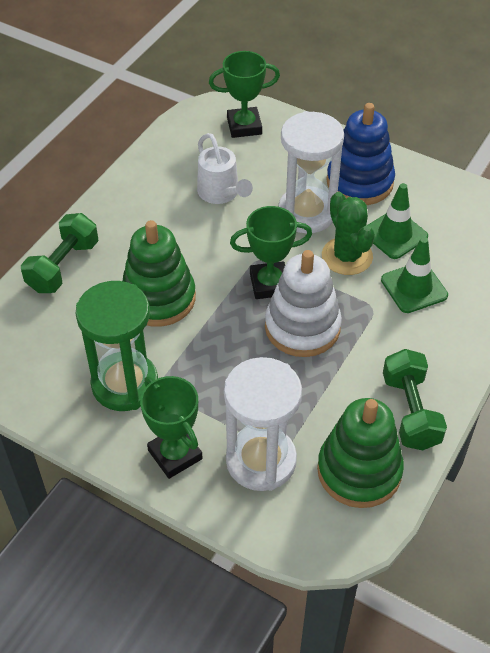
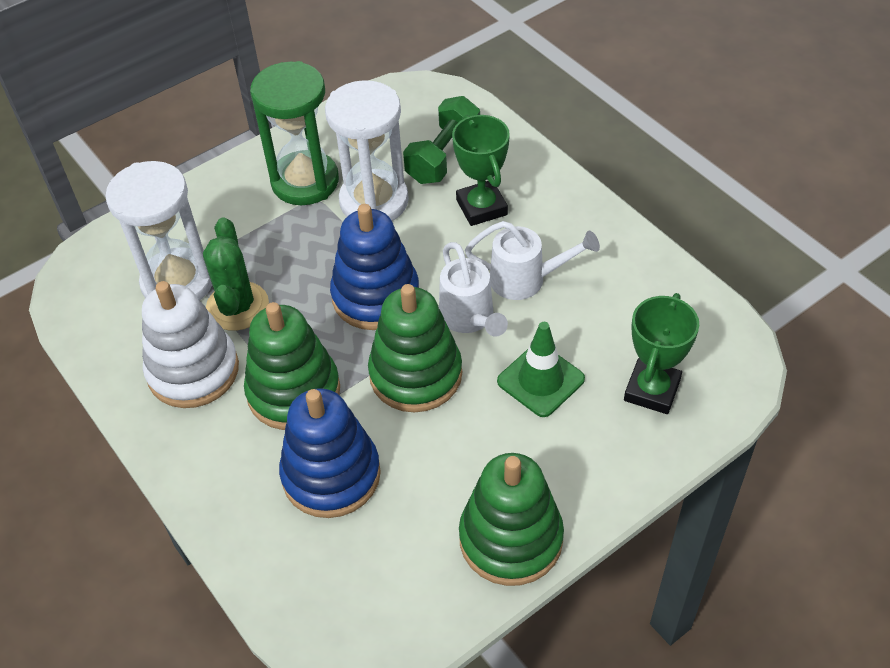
blue stacking toy: 1 -> 2
green dumbbell: 2 -> 1
green stacking toy: 2 -> 3
green traffic cone: 2 -> 1
green trophy: 3 -> 2
white watering can: 1 -> 2

